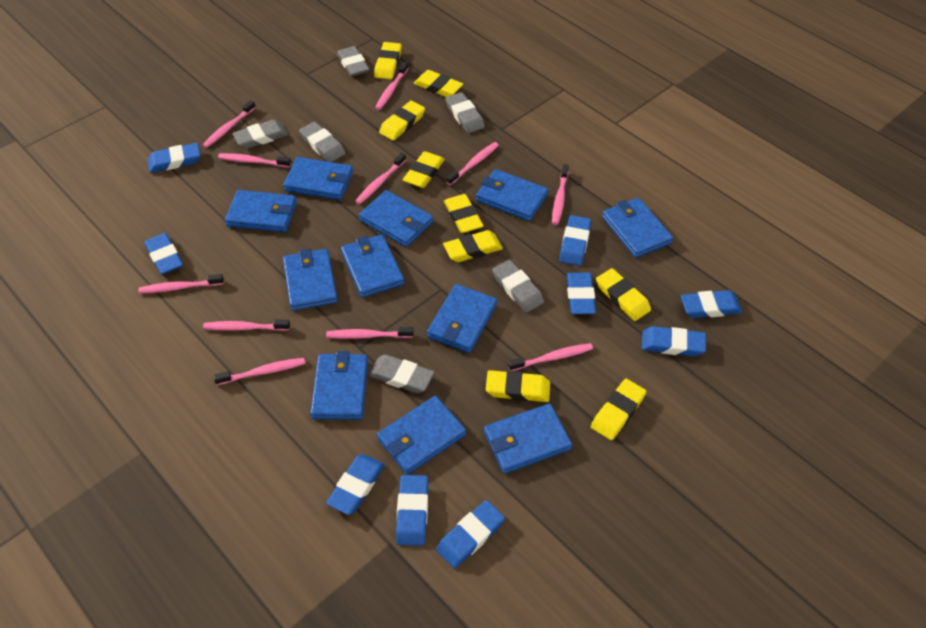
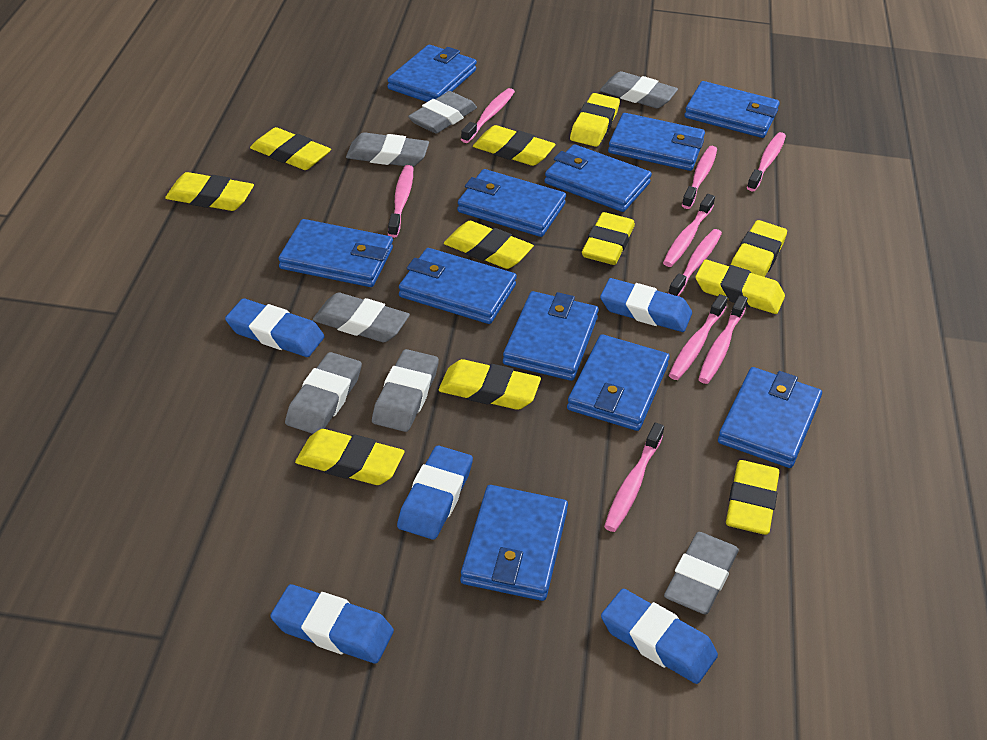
blue eraser: 9 -> 5
grey eraser: 6 -> 7
pink toothbrush: 11 -> 9
yellow eraser: 9 -> 11

